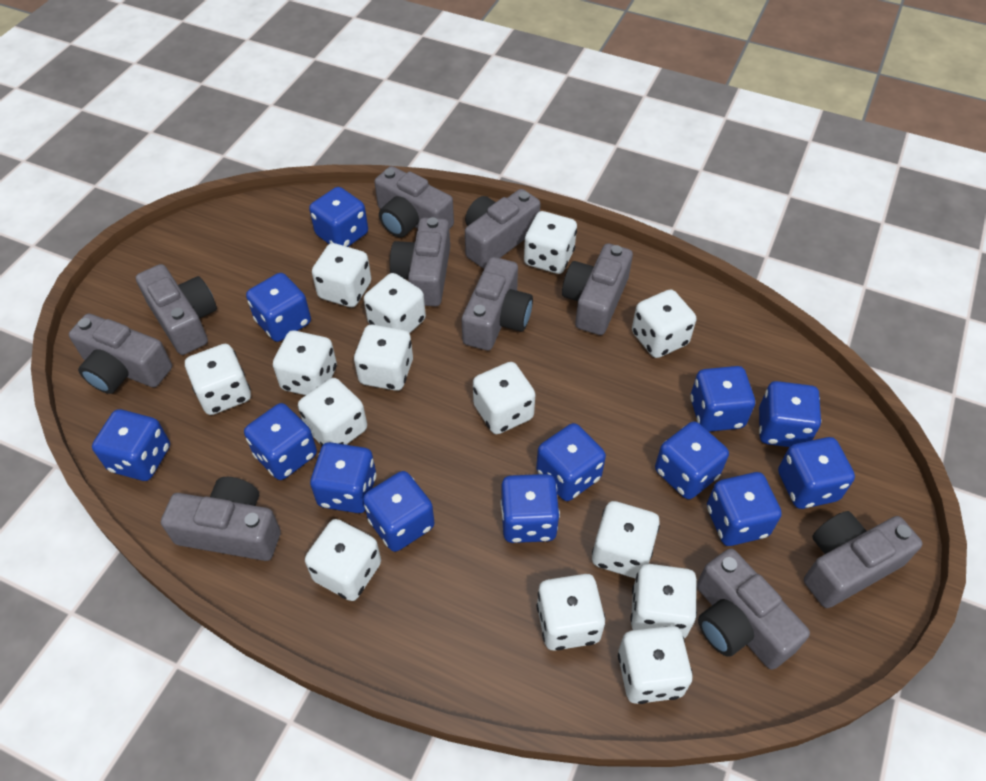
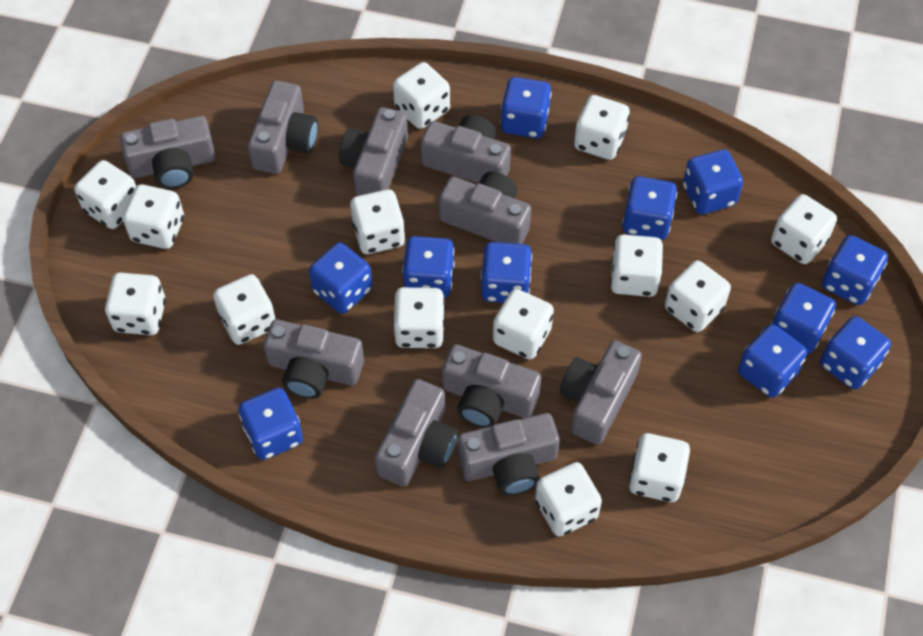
blue dice: 13 -> 11

